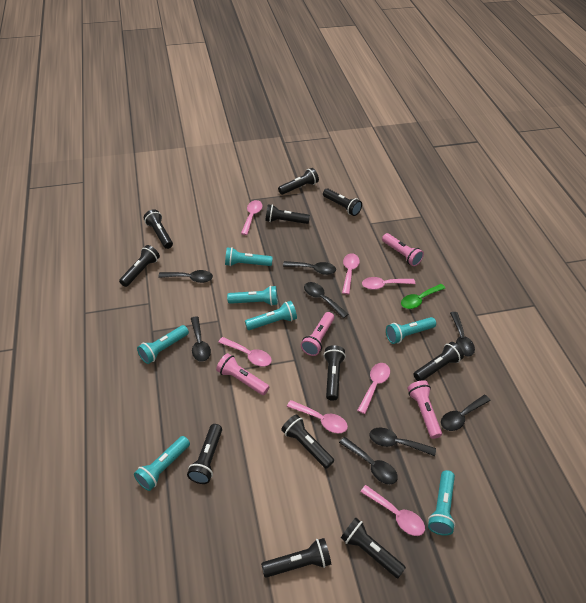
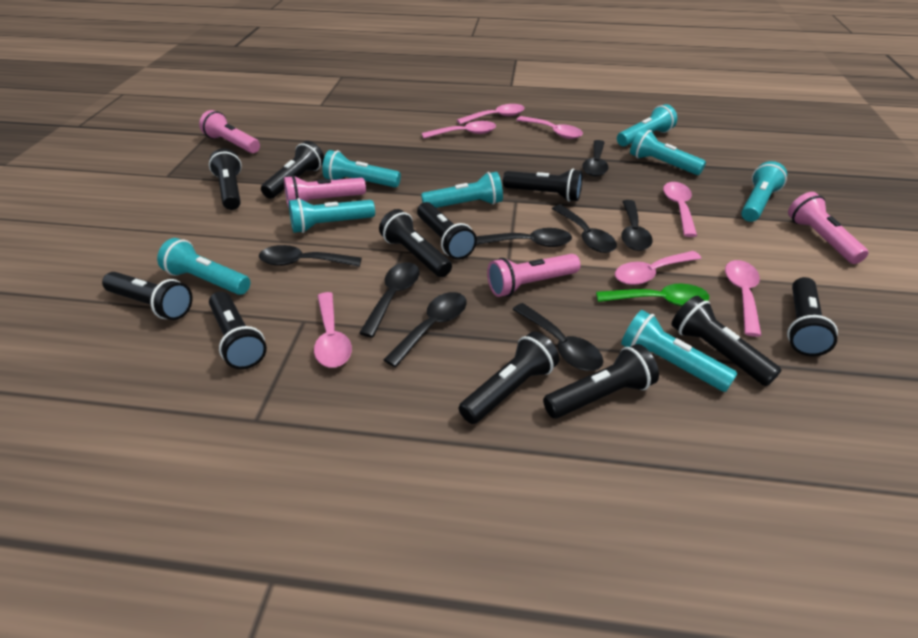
turquoise flashlight: 7 -> 8

